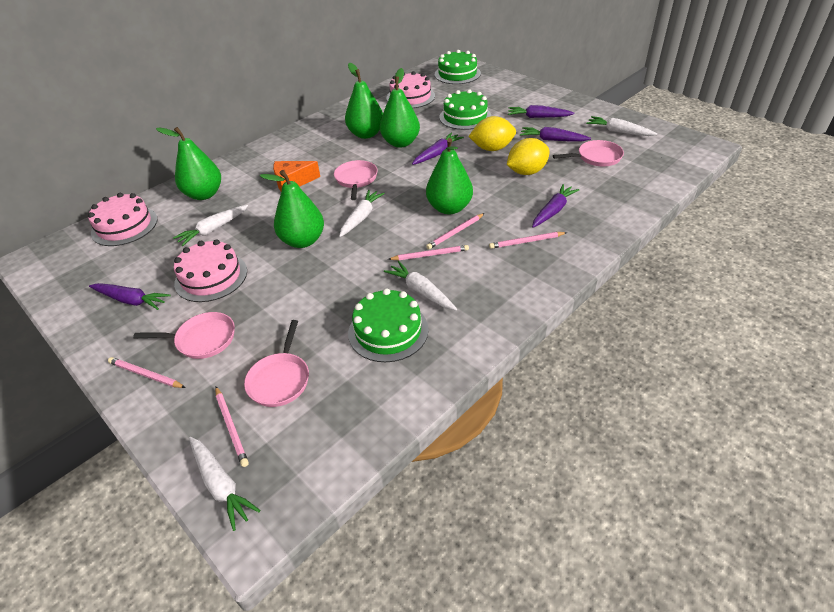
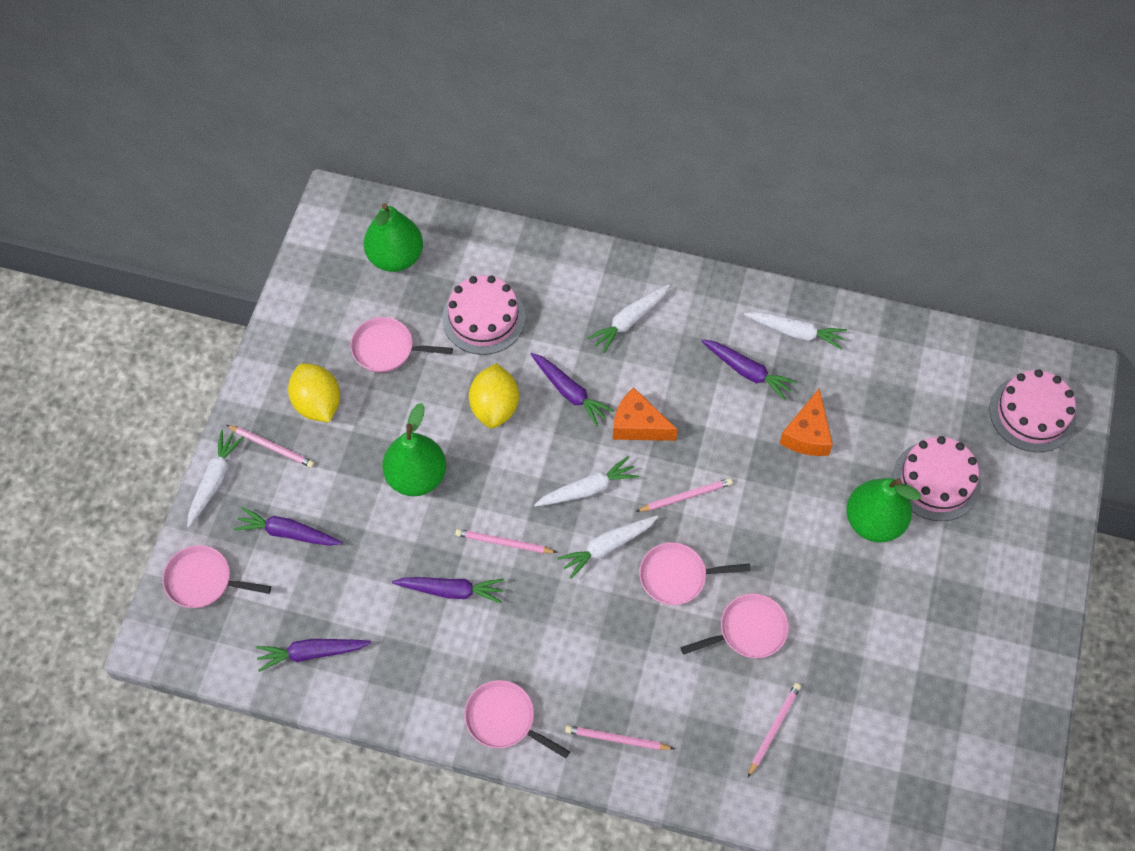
green cake: 3 -> 0
green pear: 5 -> 3
orange cheese: 1 -> 2
pink pan: 4 -> 5

